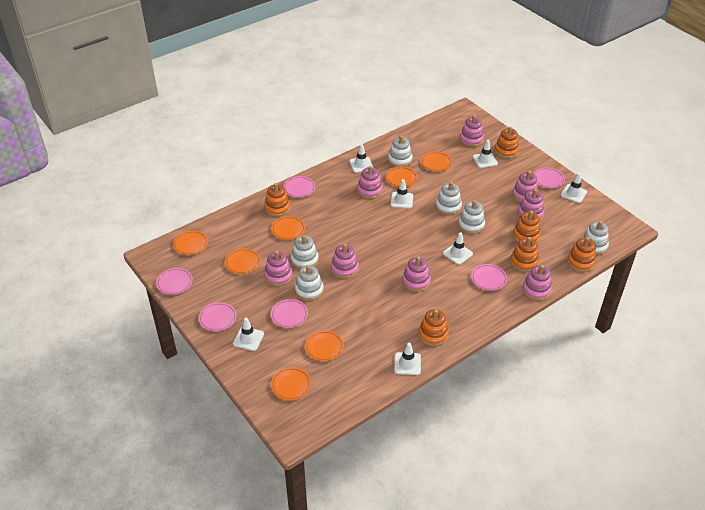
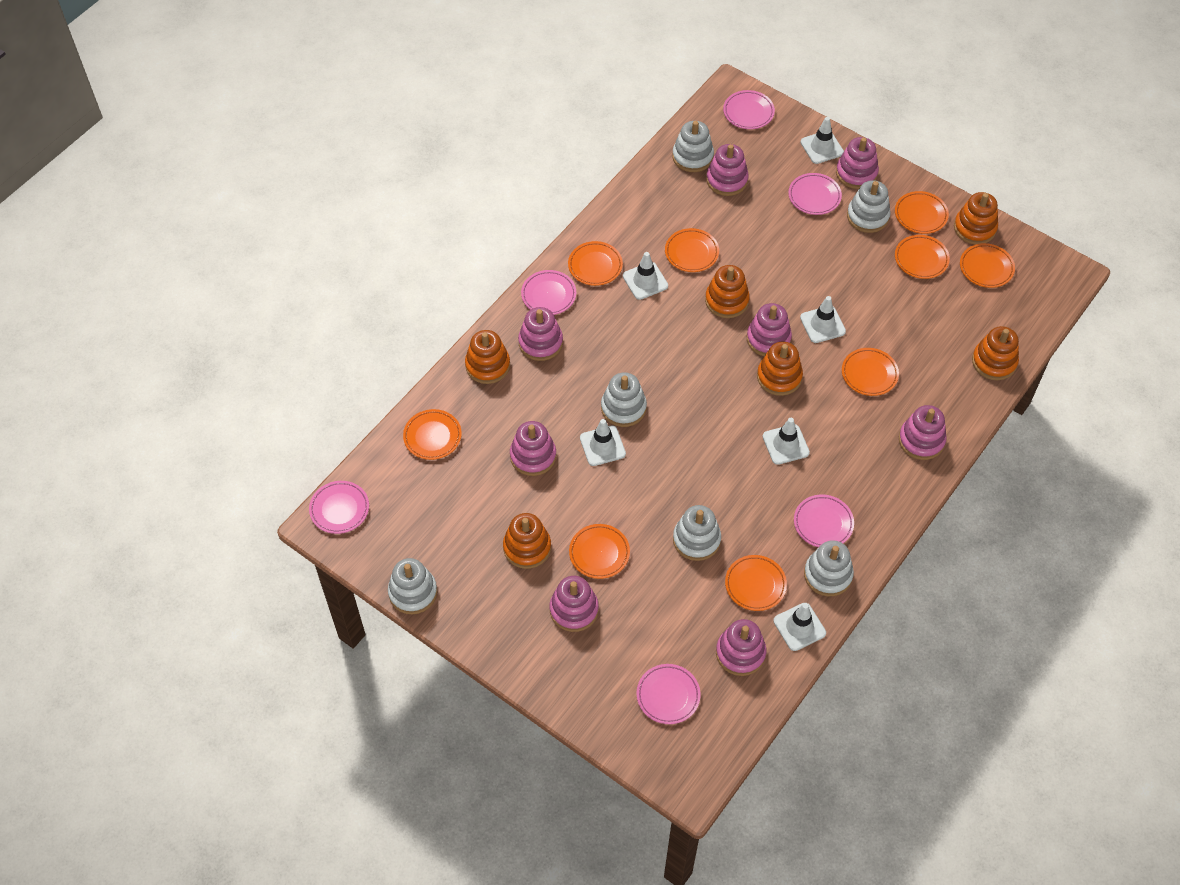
orange plate: 7 -> 9
white traffic cone: 7 -> 6

